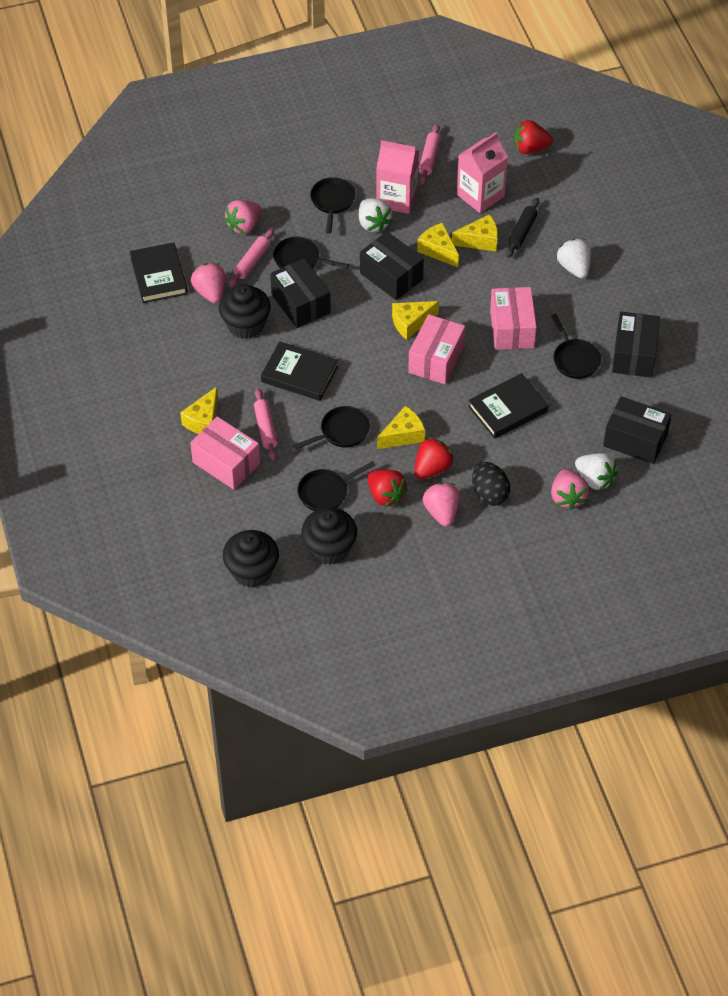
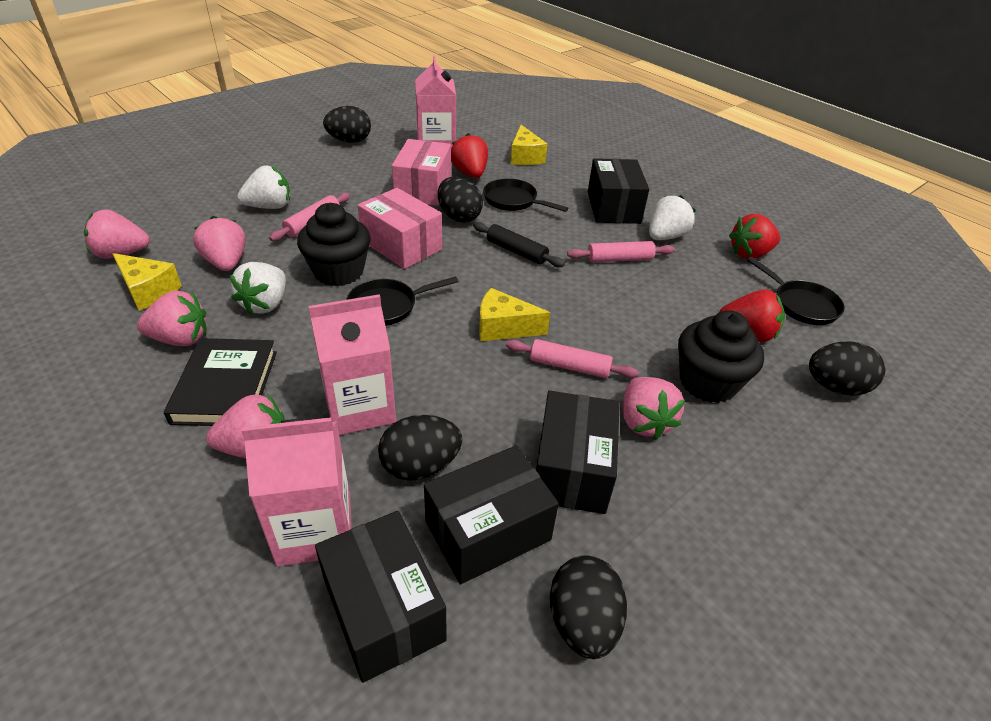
black book: 3 -> 1
black cupcake: 3 -> 2
black egg: 1 -> 5
black pan: 5 -> 3
pink box: 3 -> 2
pink carton: 2 -> 3
pink strawberry: 4 -> 5
yellow cheese: 5 -> 3

